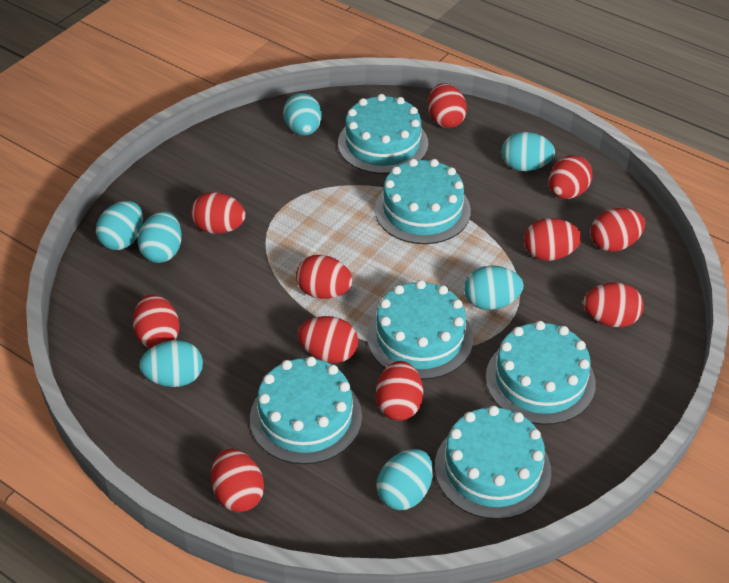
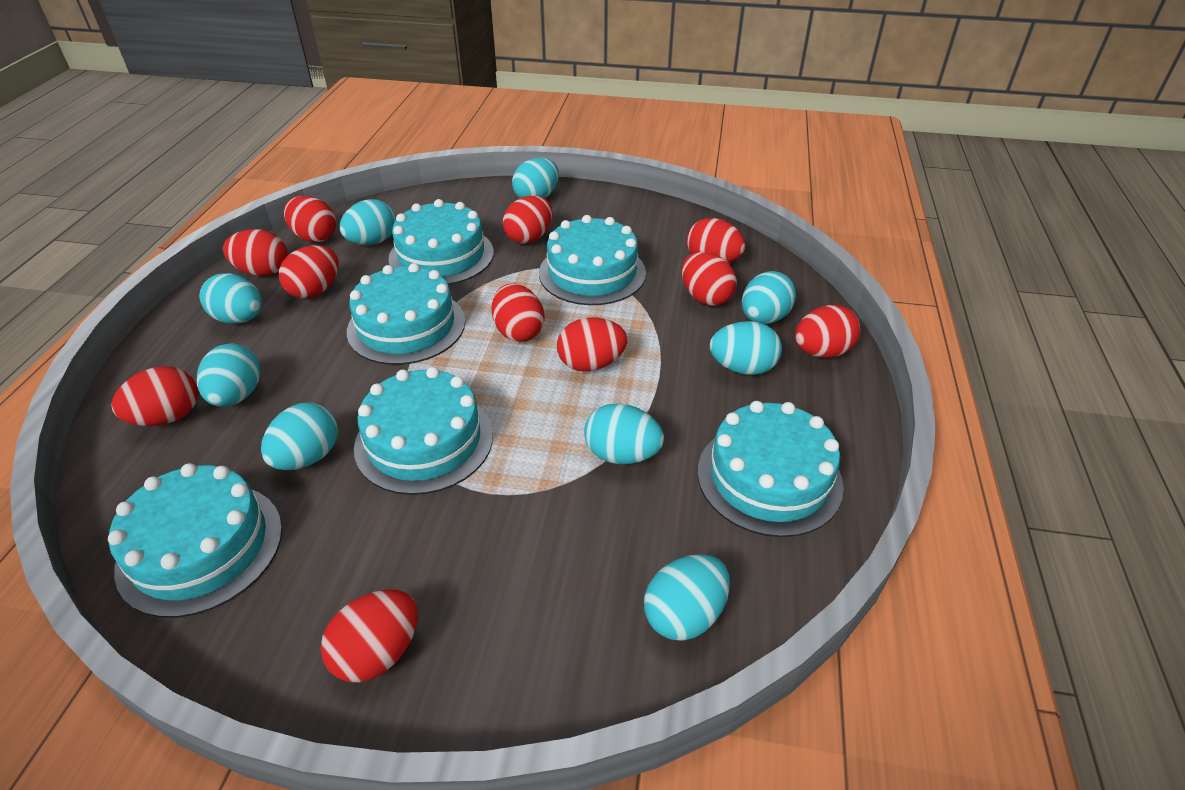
turquoise egg: 7 -> 9

